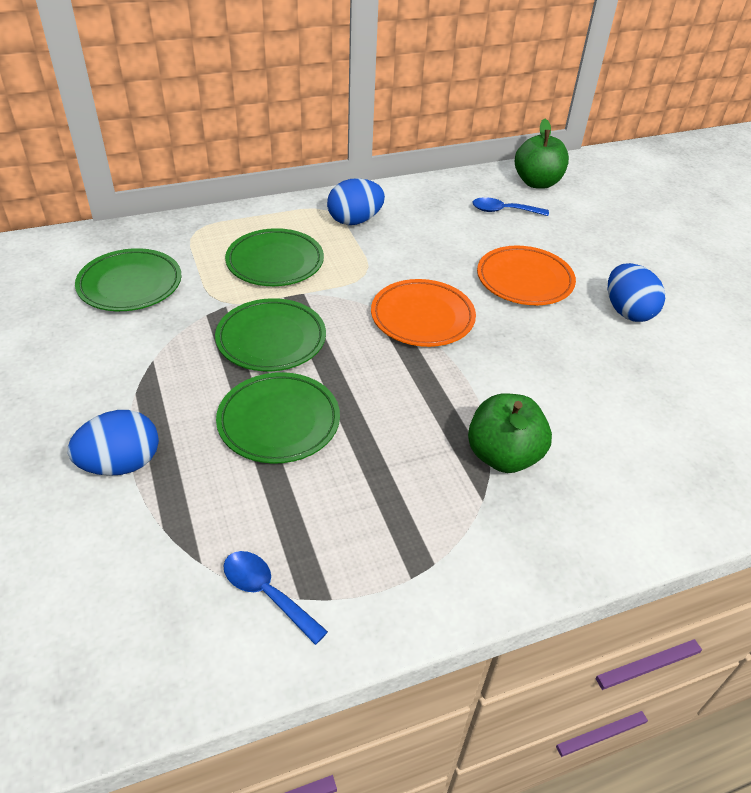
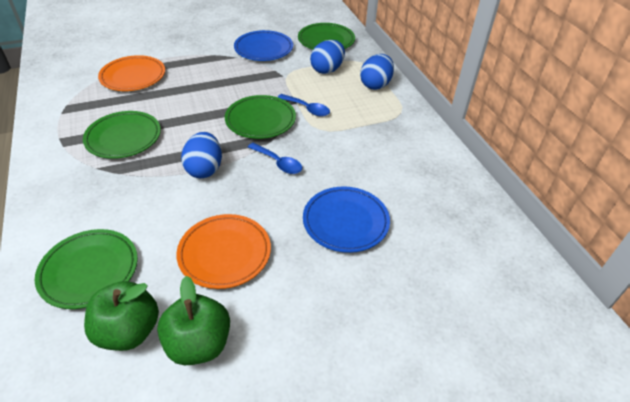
blue plate: 0 -> 2

